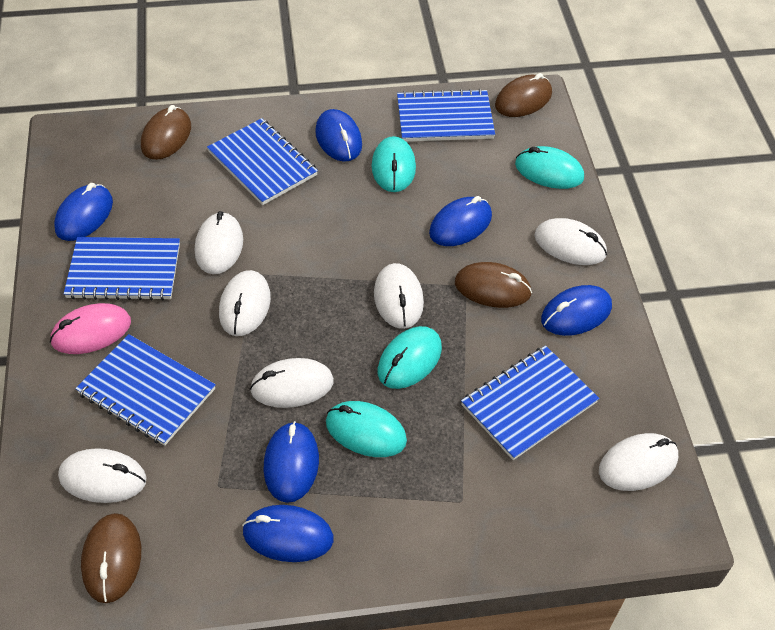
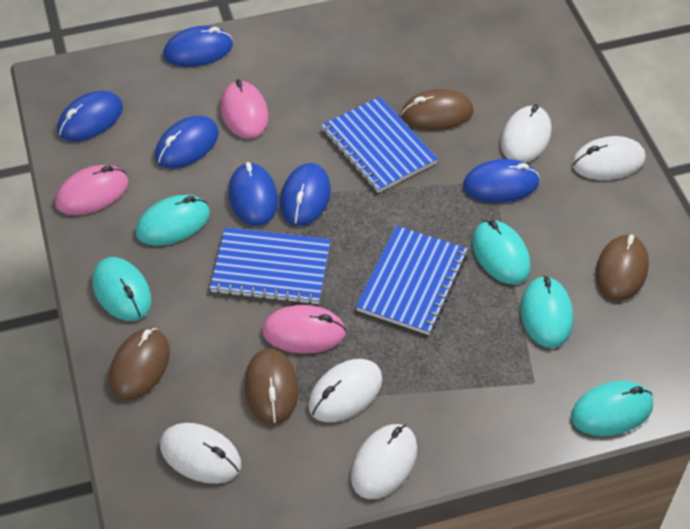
blue notebook: 5 -> 3
pink mouse: 1 -> 3
turquoise mouse: 4 -> 5
white mouse: 7 -> 5

